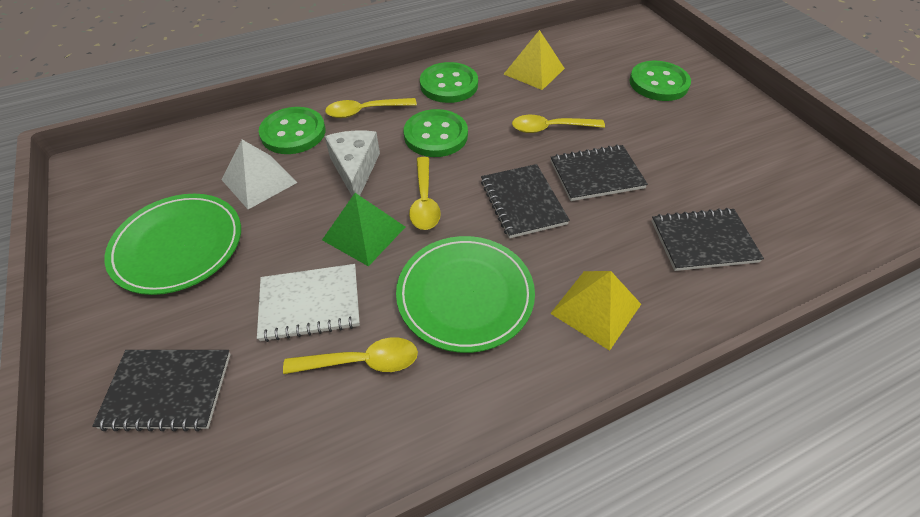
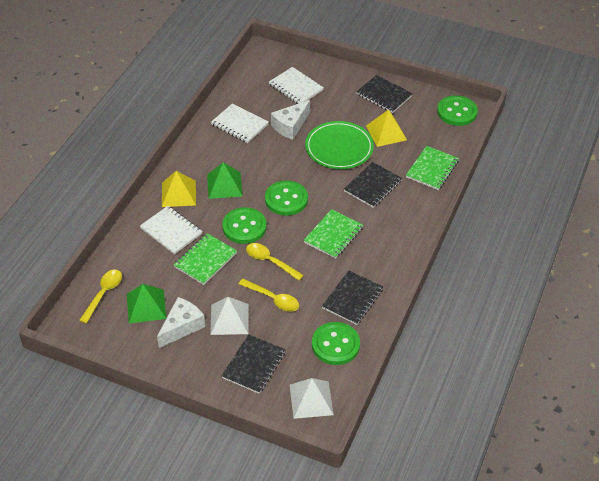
green notebook: 0 -> 3
green plate: 2 -> 1
green pyramid: 1 -> 2
white cheese: 1 -> 2
white notebook: 1 -> 3
white pyramid: 1 -> 2
yellow spoon: 4 -> 3

